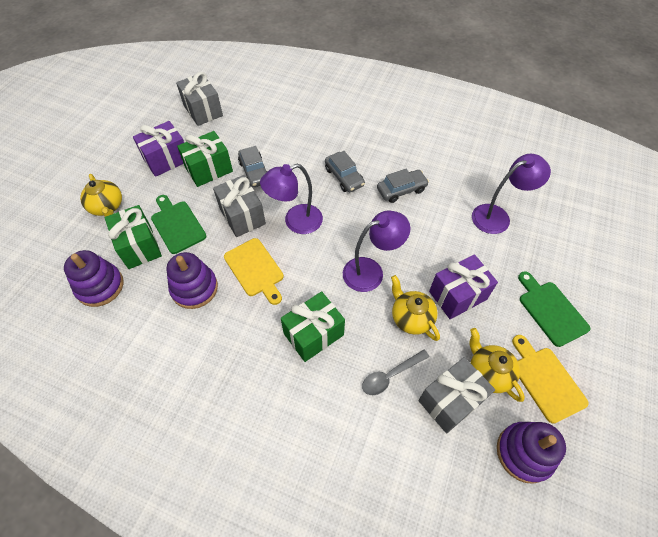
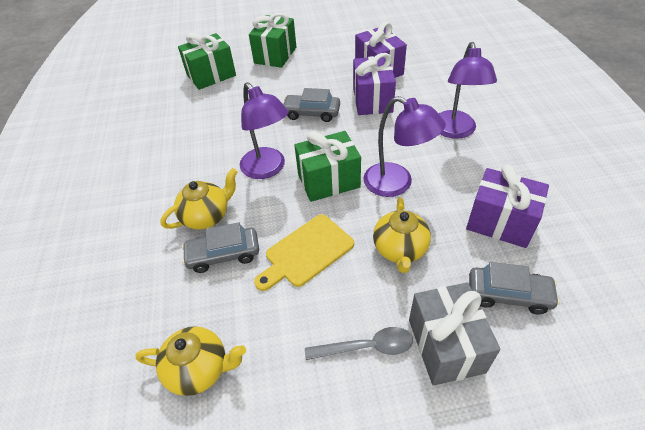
green cutting board: 2 -> 0
grey gift: 3 -> 1
purple gift: 2 -> 3
purple stacking toy: 3 -> 0
yellow cutting board: 2 -> 1

